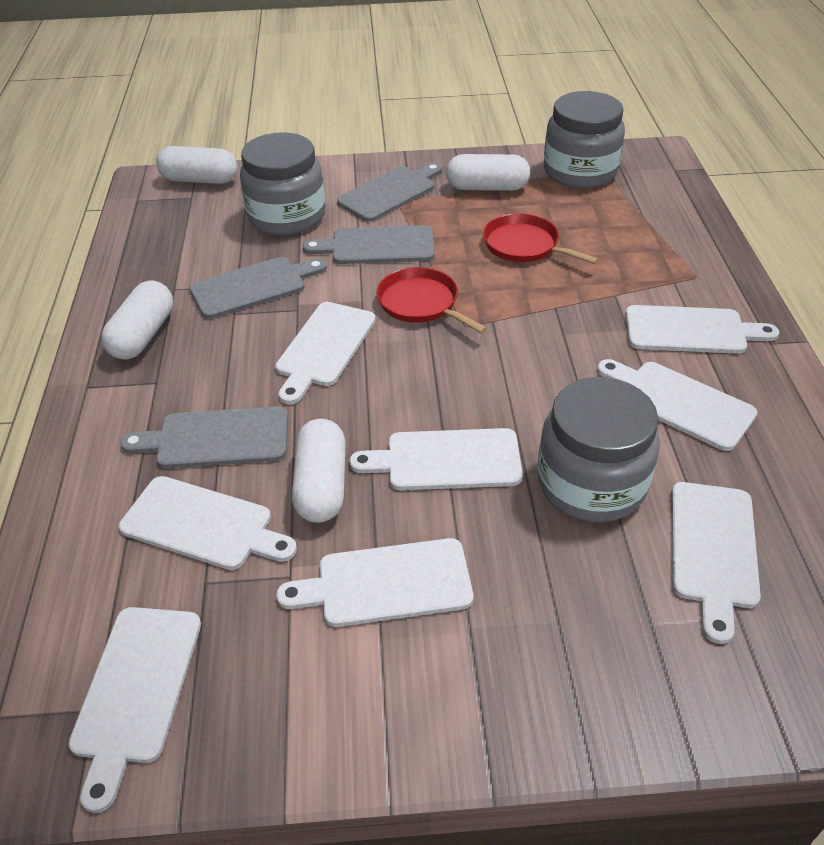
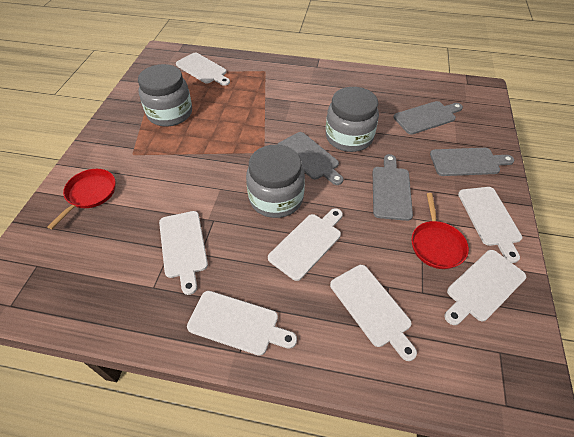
white capsule: 4 -> 0
white cutting board: 8 -> 7

